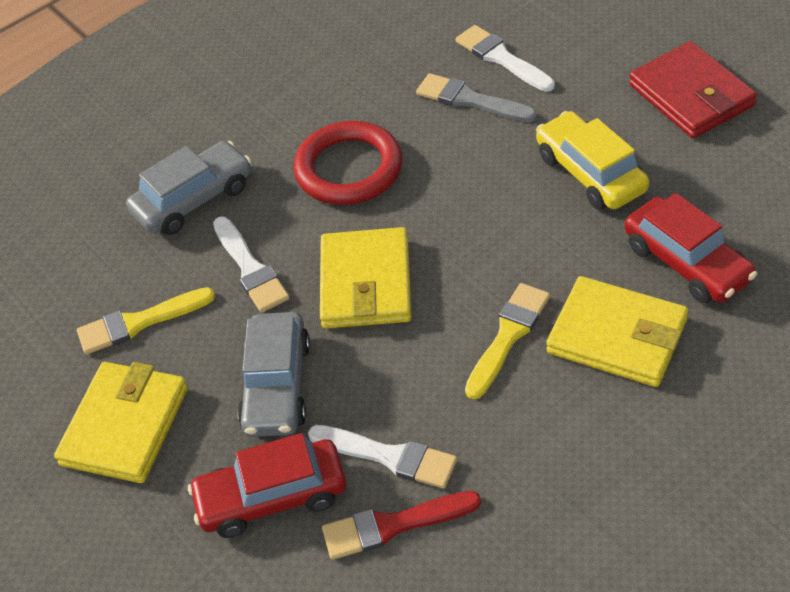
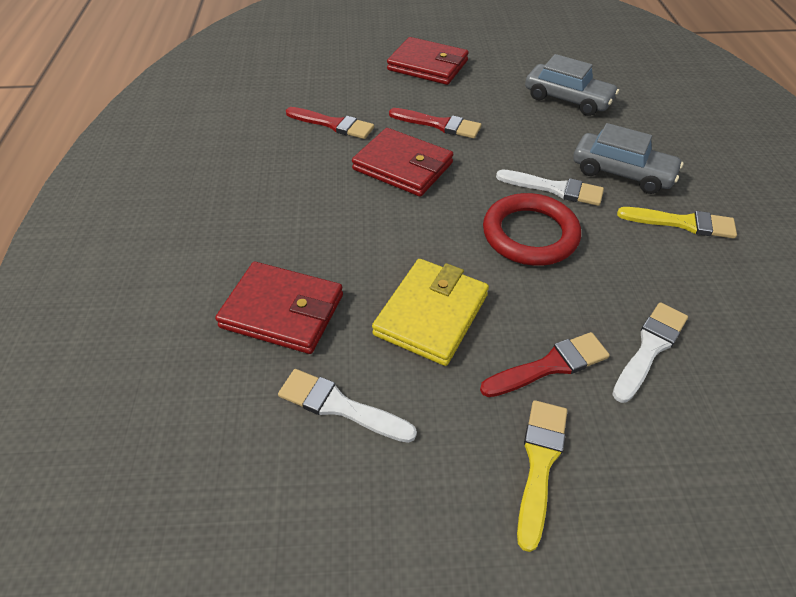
grey brush: 1 -> 0
red brush: 1 -> 3
red car: 2 -> 0
red wallet: 1 -> 3
yellow car: 1 -> 0
yellow wallet: 3 -> 1

